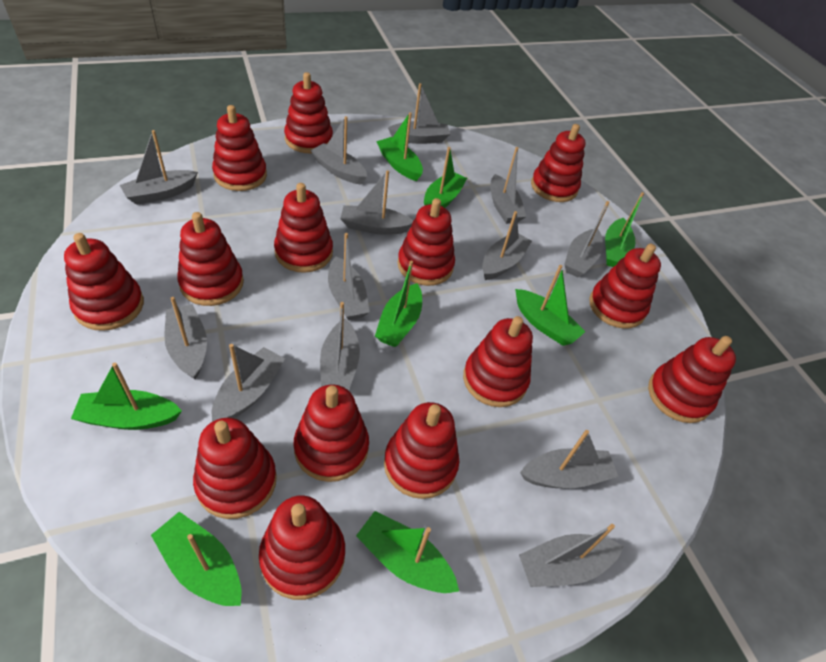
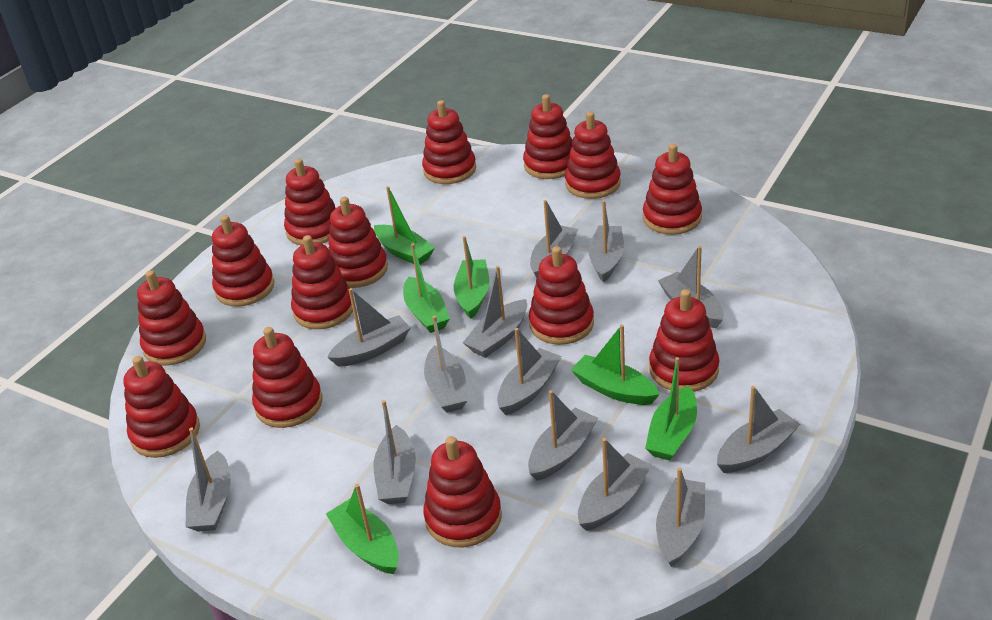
green boat: 8 -> 6

